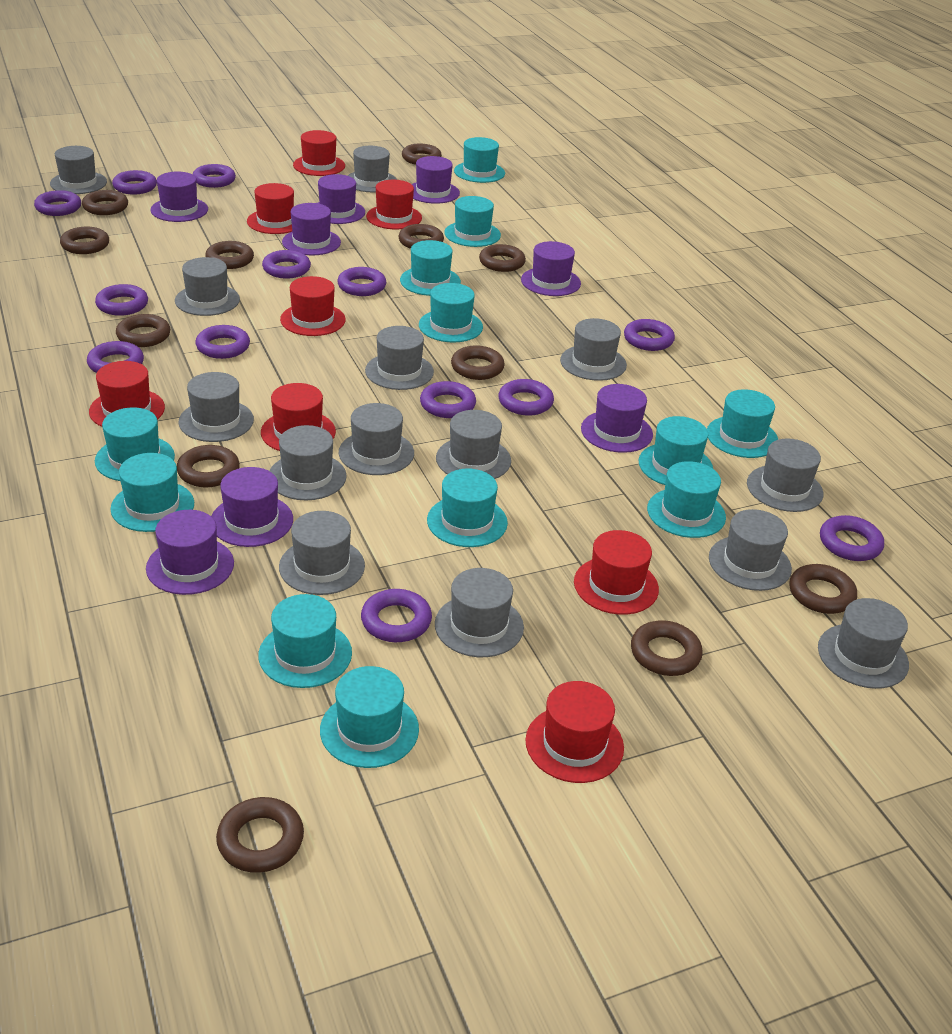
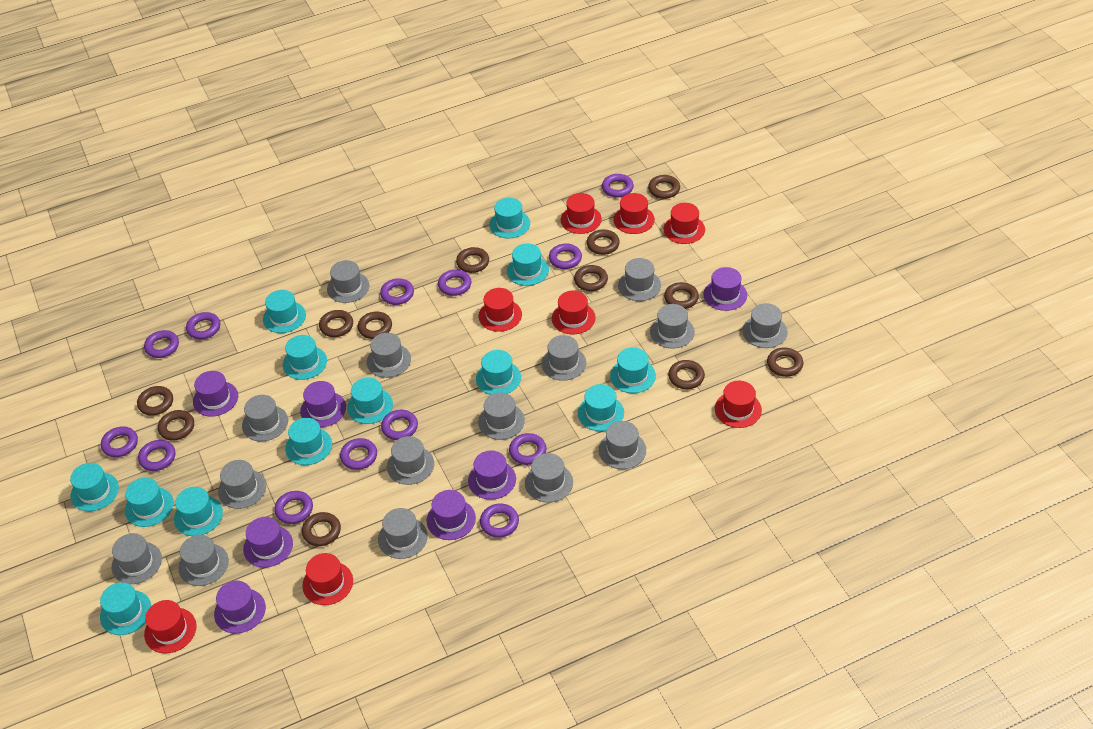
grey hat: 14 -> 15
purple hat: 8 -> 7
turquoise hat: 12 -> 13

